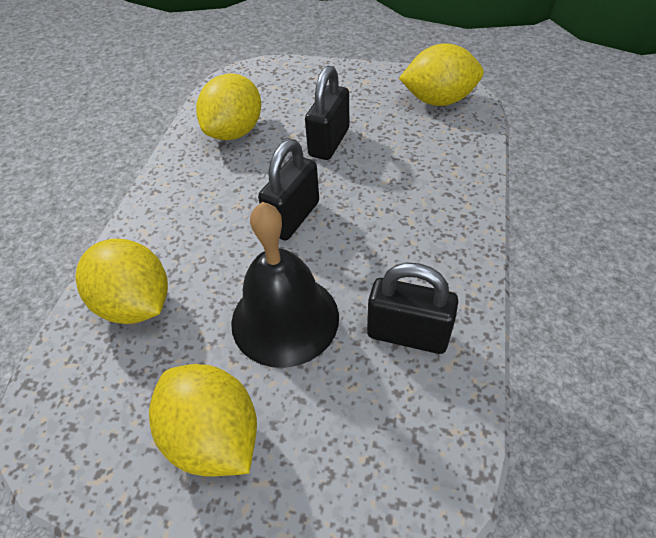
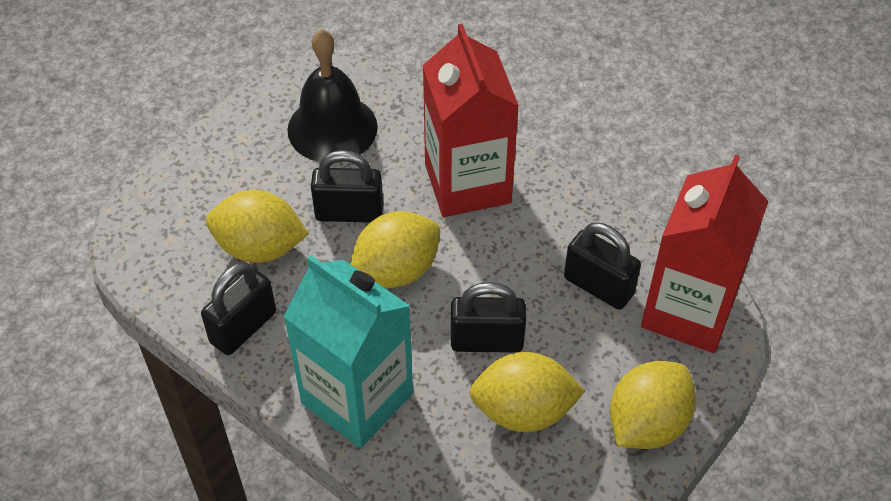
black padlock: 3 -> 4
red carton: 0 -> 2
turquoise carton: 0 -> 1

